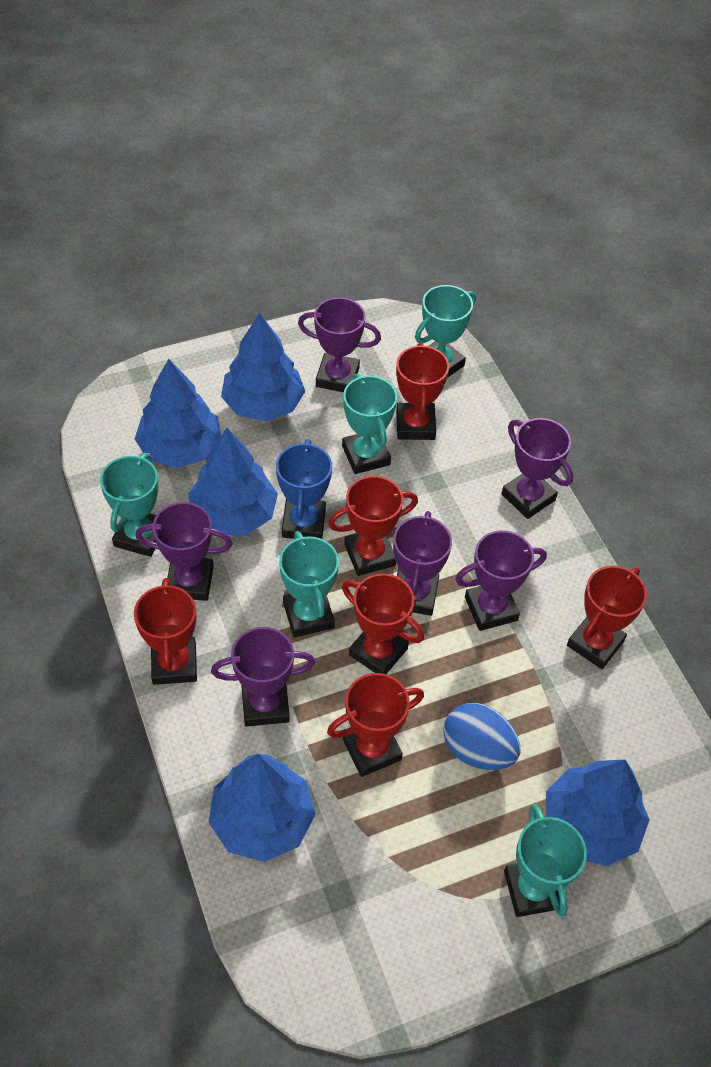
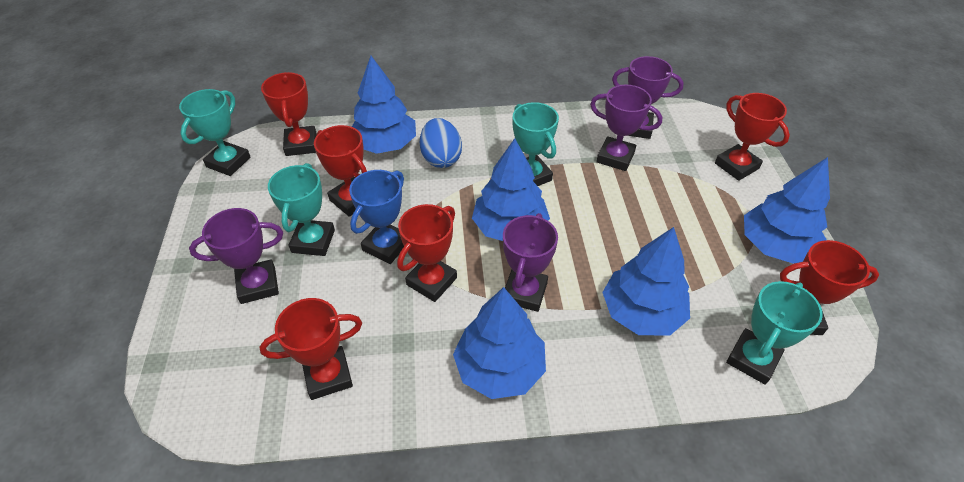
purple trophy: 6 -> 4
turquoise trophy: 5 -> 4

